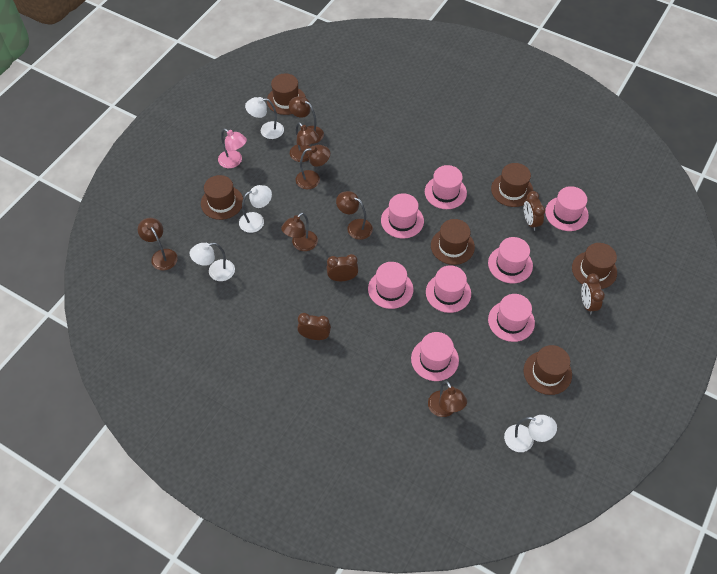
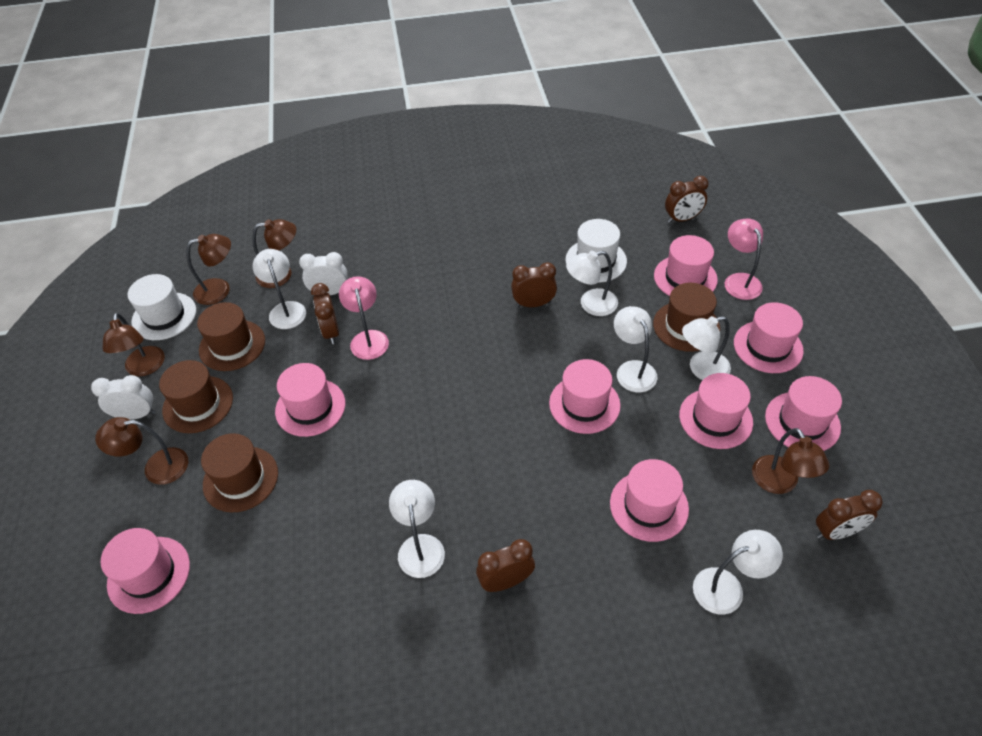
brown clock: 4 -> 5
brown hat: 6 -> 4
brown lamp: 7 -> 5
pink lamp: 1 -> 2
white clock: 0 -> 2
white hat: 0 -> 2
white lamp: 4 -> 6

